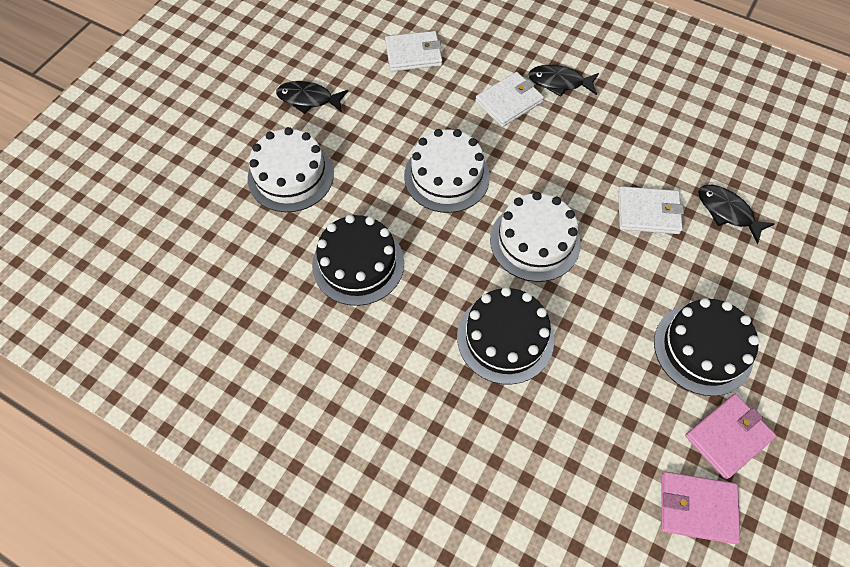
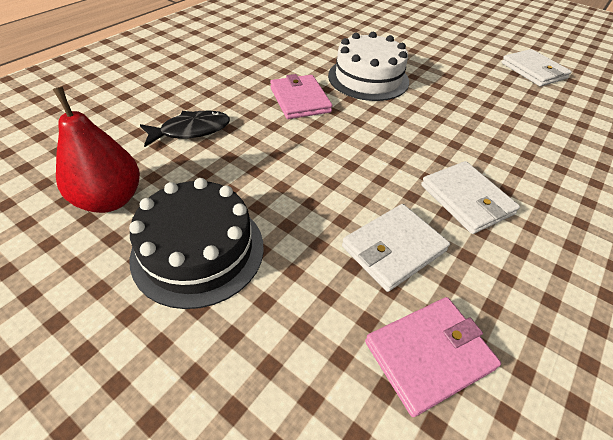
black cake: 3 -> 1
black fish: 3 -> 1
red pear: 0 -> 1
white cake: 3 -> 1

